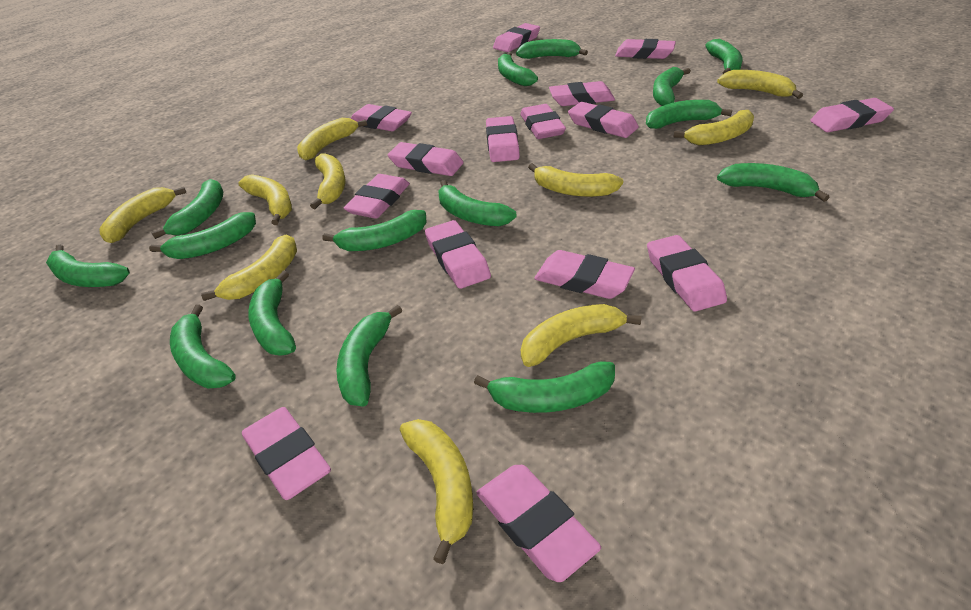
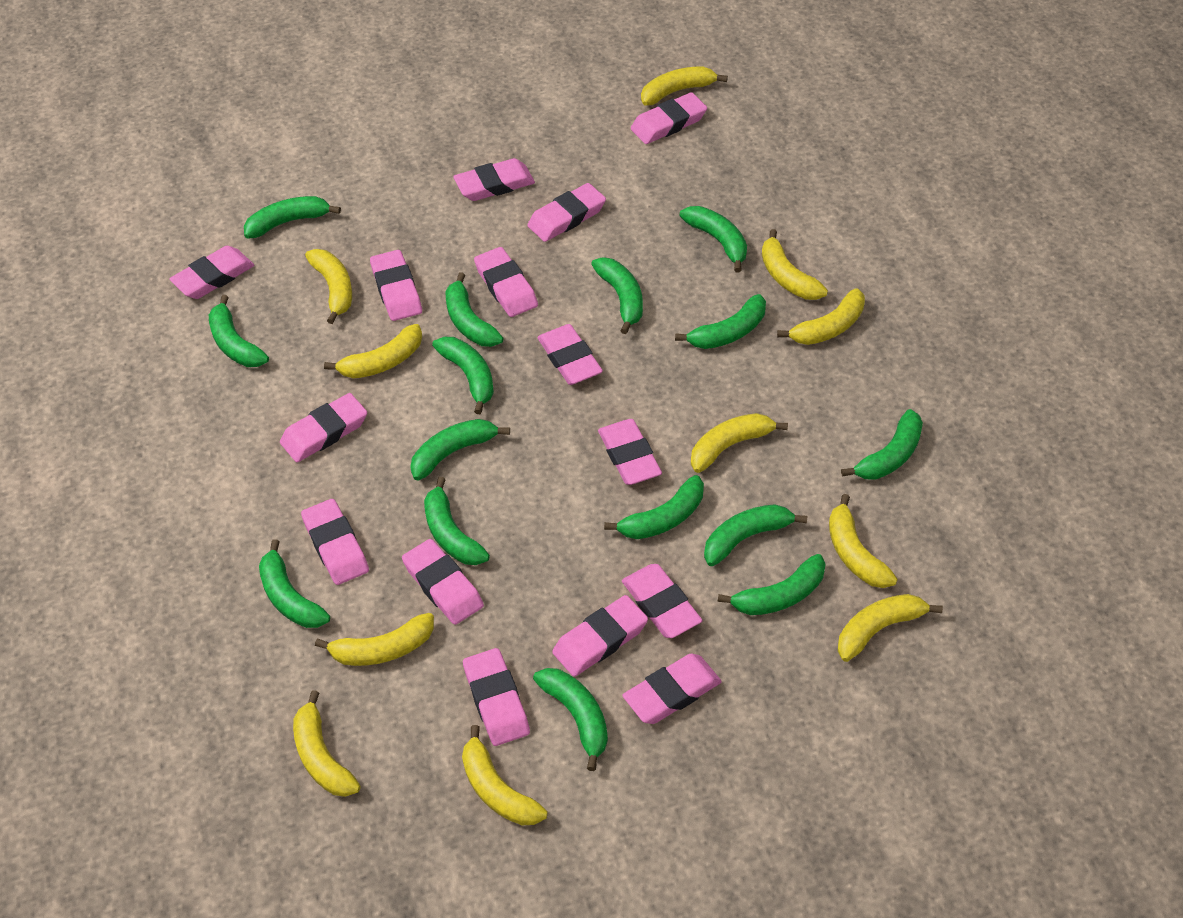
yellow banana: 10 -> 11

